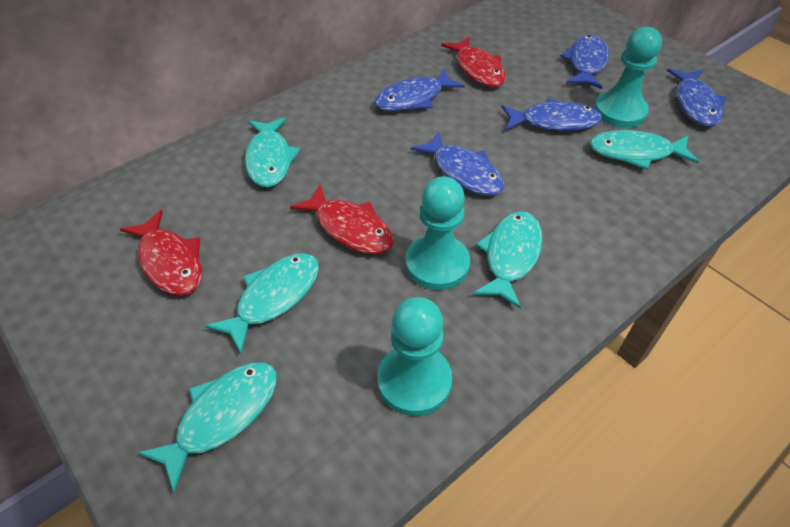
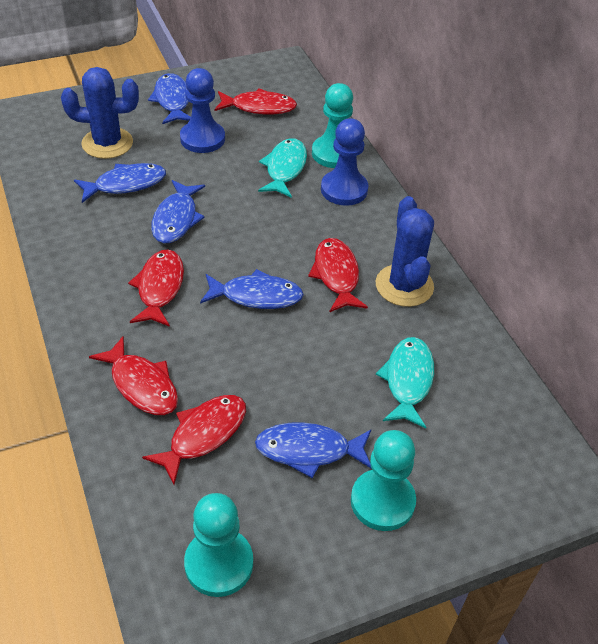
blue cactus: 0 -> 2
blue pawn: 0 -> 2
red fish: 3 -> 5
turquoise fish: 5 -> 2

